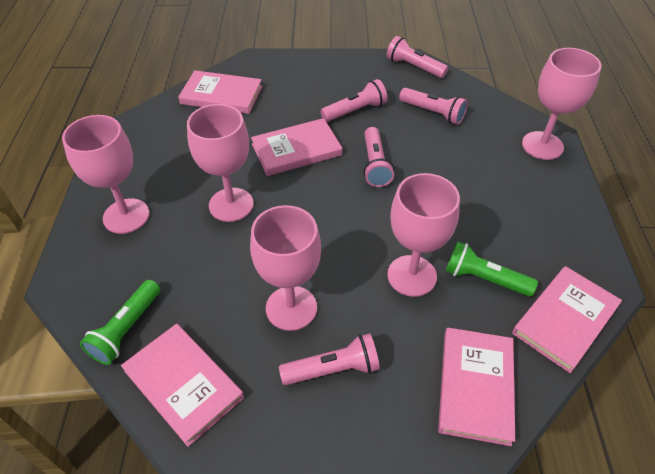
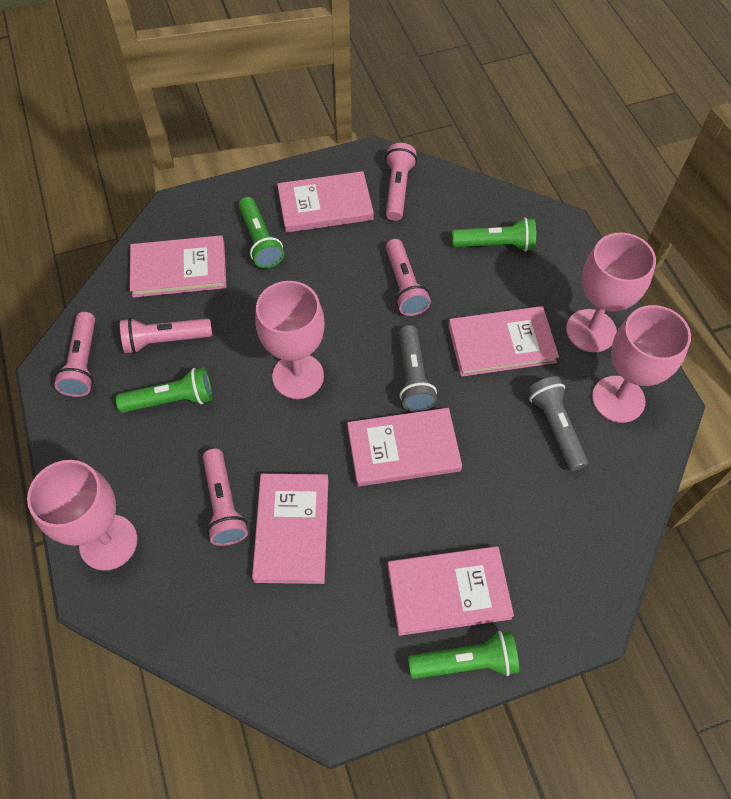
green flashlight: 2 -> 4
grey flashlight: 0 -> 2
pink book: 5 -> 6
pink goblet: 5 -> 4

